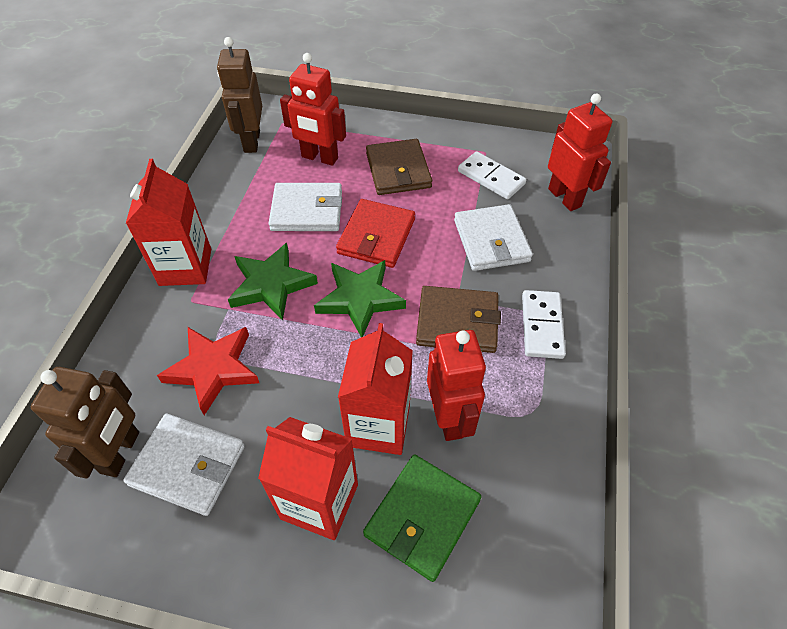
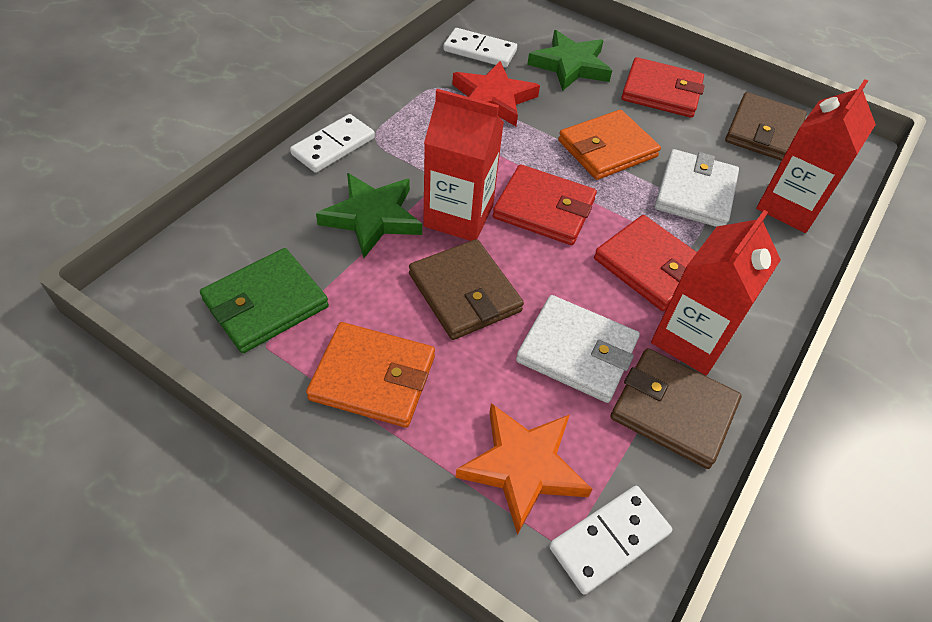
brown robot: 2 -> 0
brown wallet: 2 -> 3
orange star: 0 -> 1
orange wallet: 0 -> 2
red robot: 3 -> 0
red wallet: 1 -> 3
white domino: 2 -> 3
white wallet: 3 -> 2

